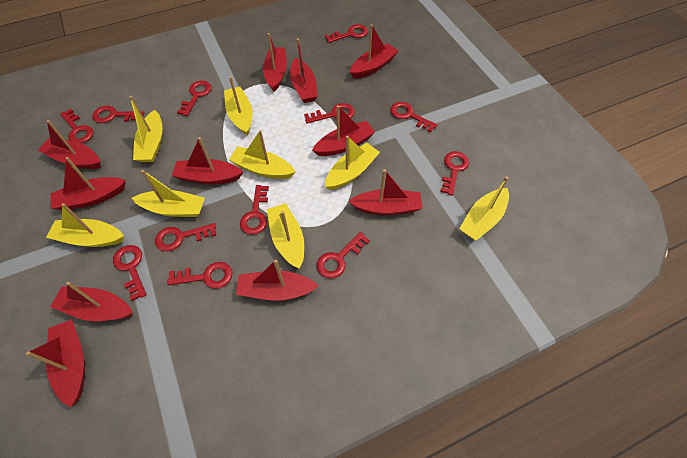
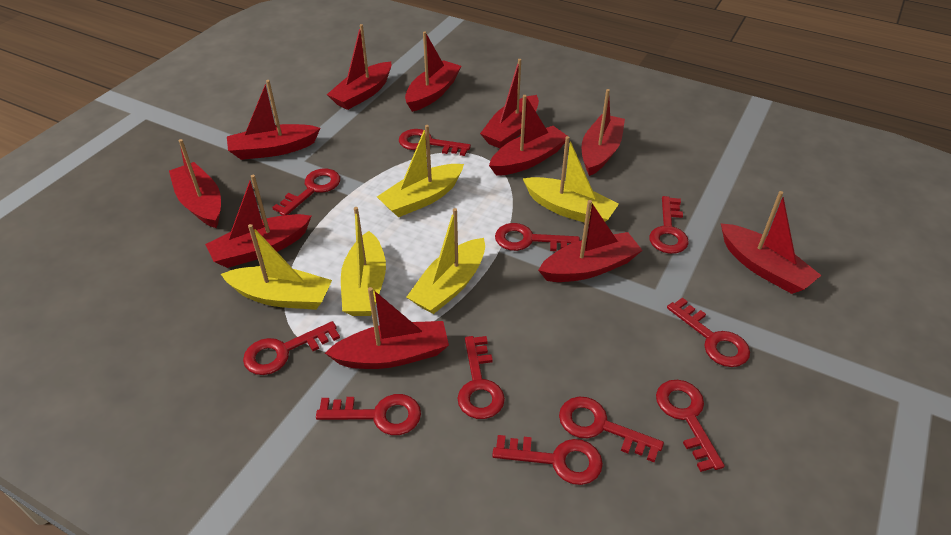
red key: 12 -> 11
yellow boat: 8 -> 5

